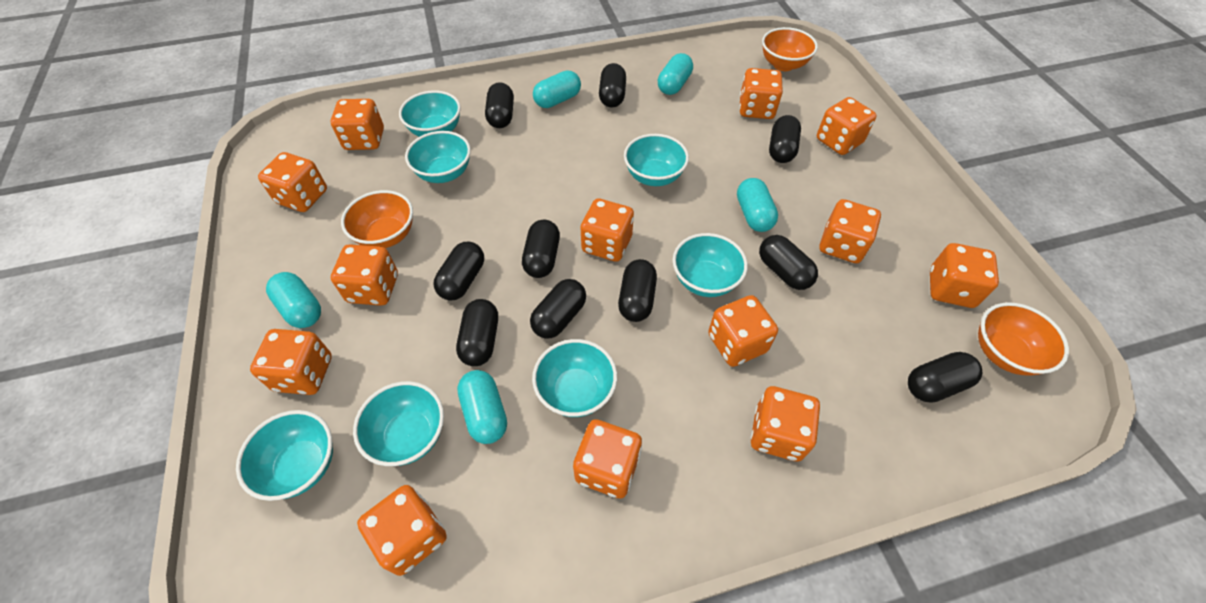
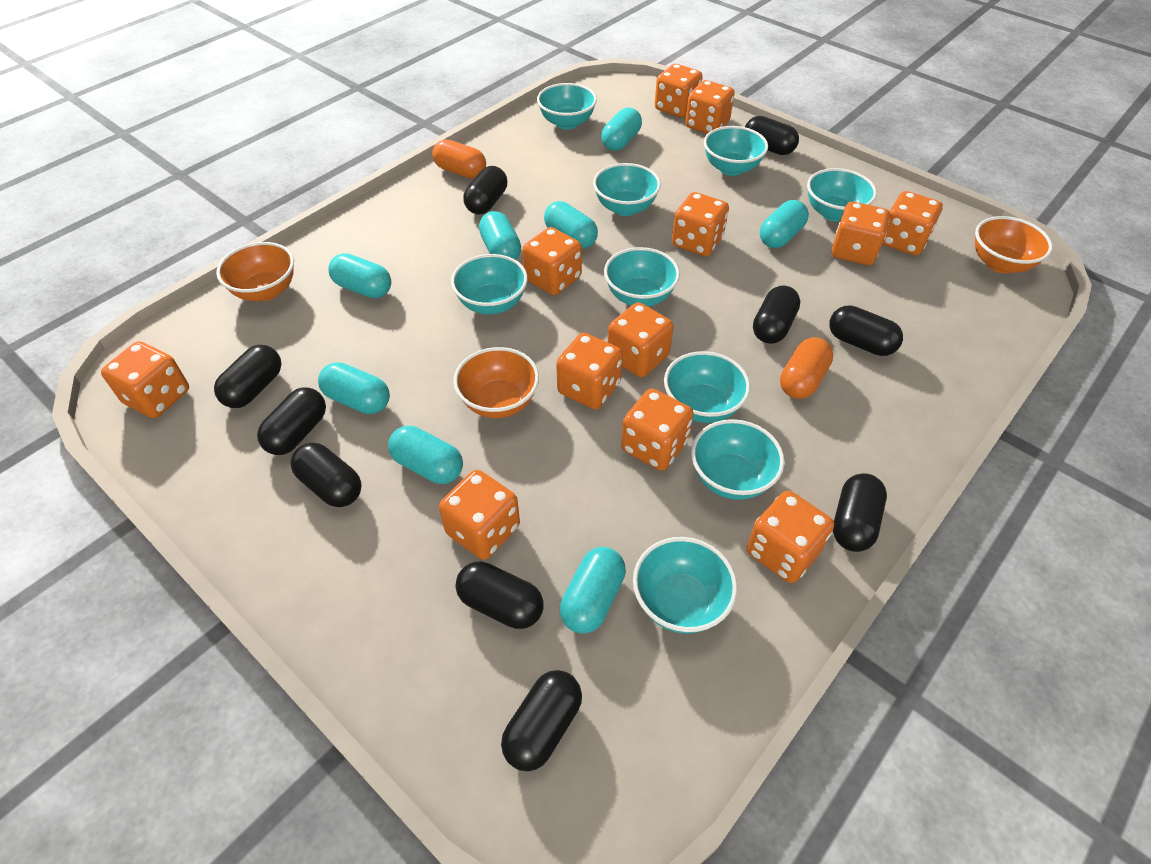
orange capsule: 0 -> 2
orange dice: 13 -> 12
turquoise bowl: 7 -> 9
turquoise capsule: 5 -> 8

